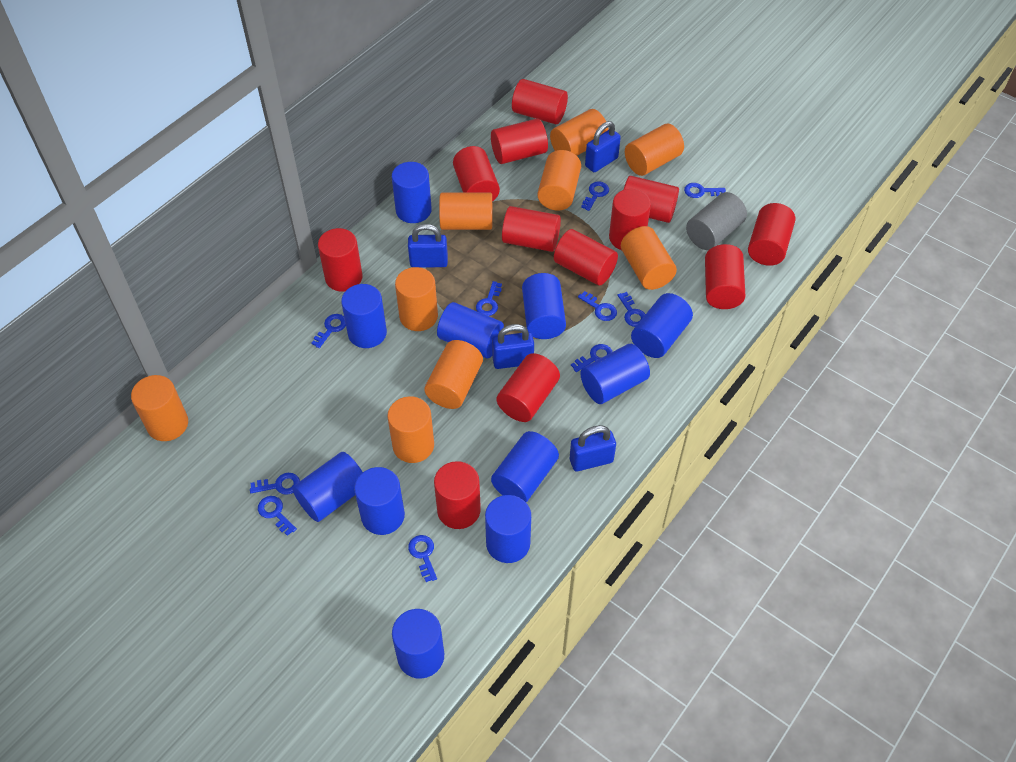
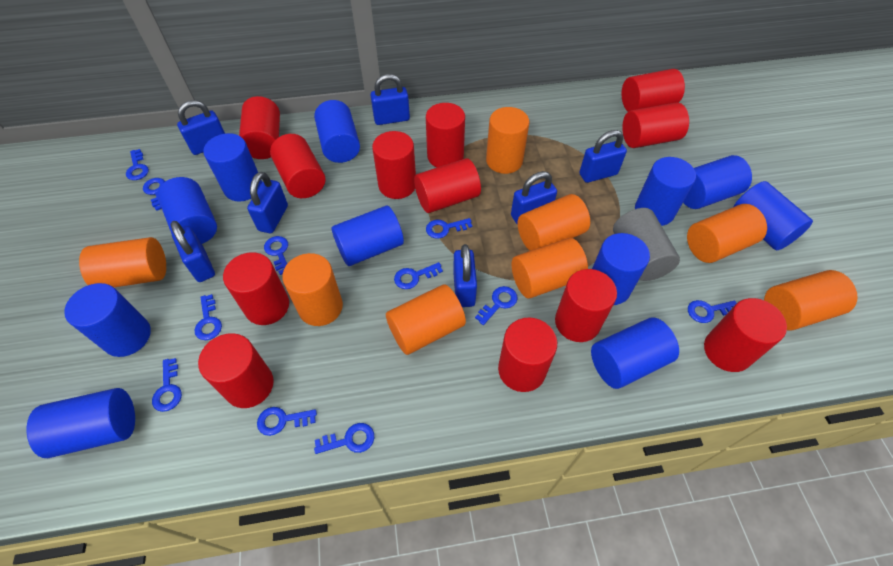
blue key: 10 -> 11
blue padlock: 4 -> 7
orange cylinder: 9 -> 8

